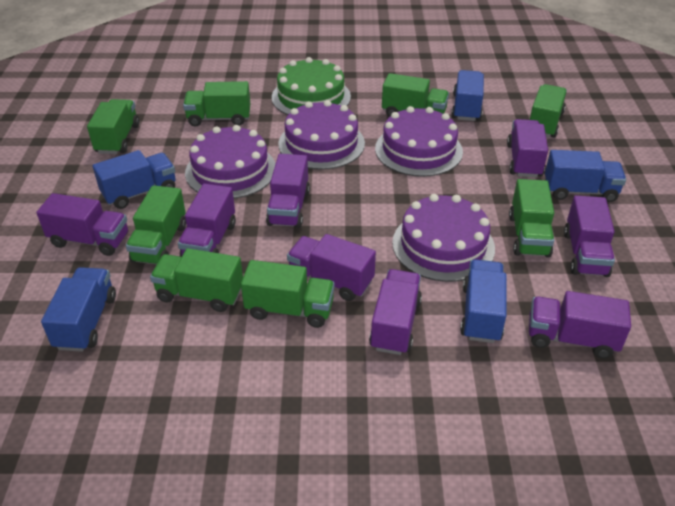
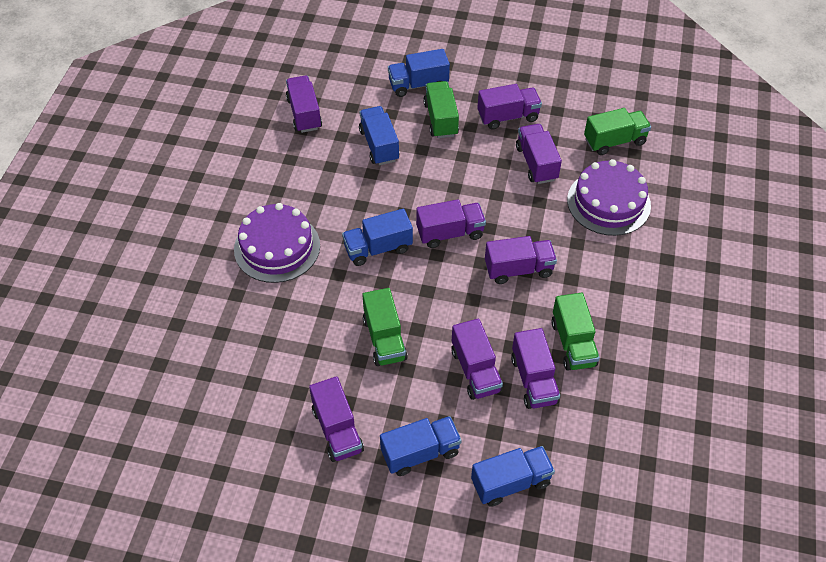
green cake: 1 -> 0
green truck: 8 -> 4
purple cake: 4 -> 2

